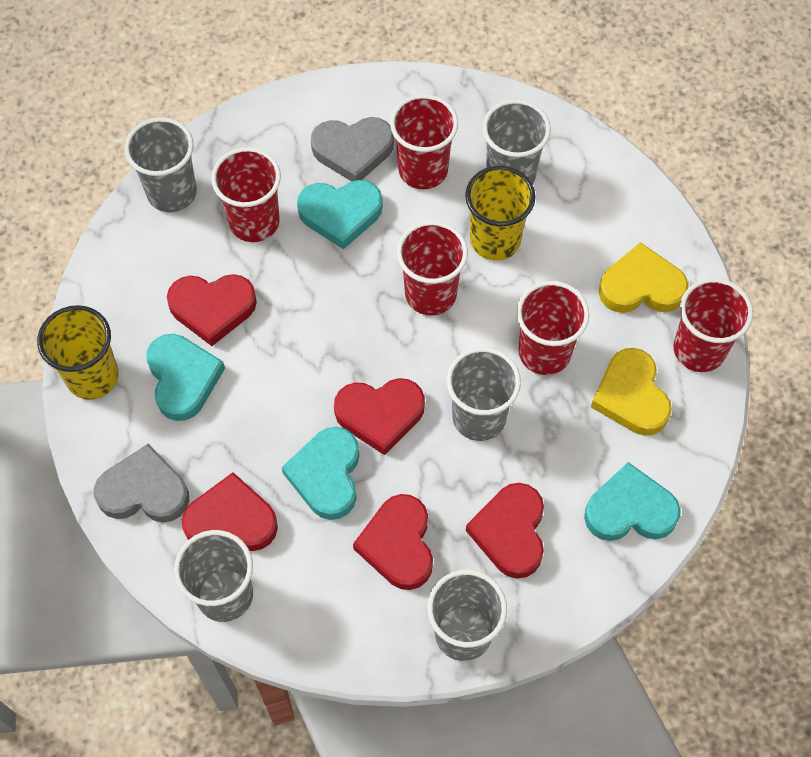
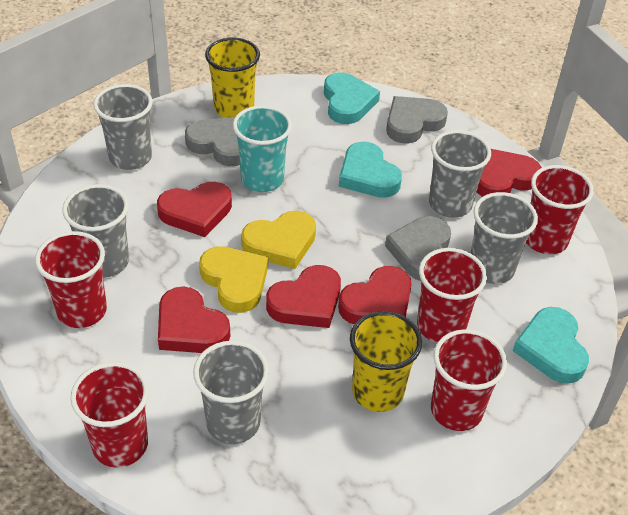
grey heart: 2 -> 3
turquoise cup: 0 -> 1
turquoise heart: 4 -> 3

